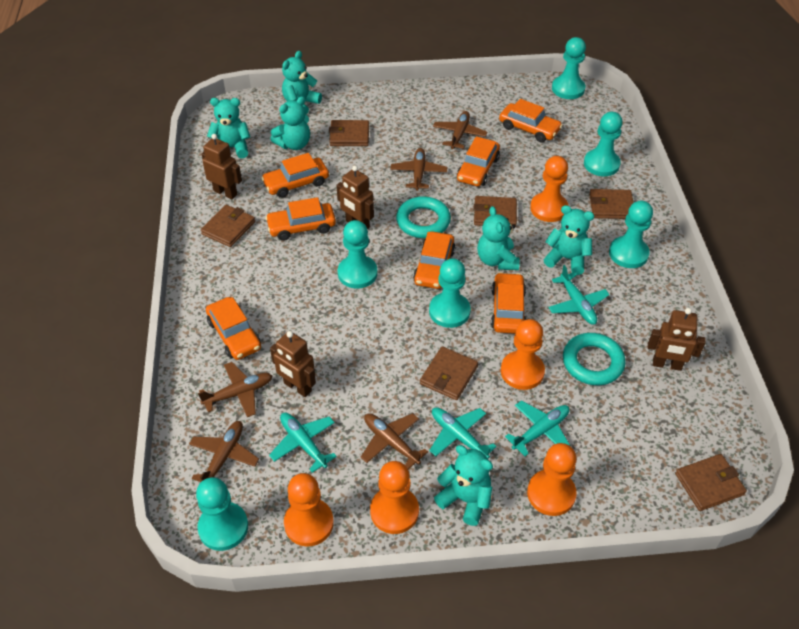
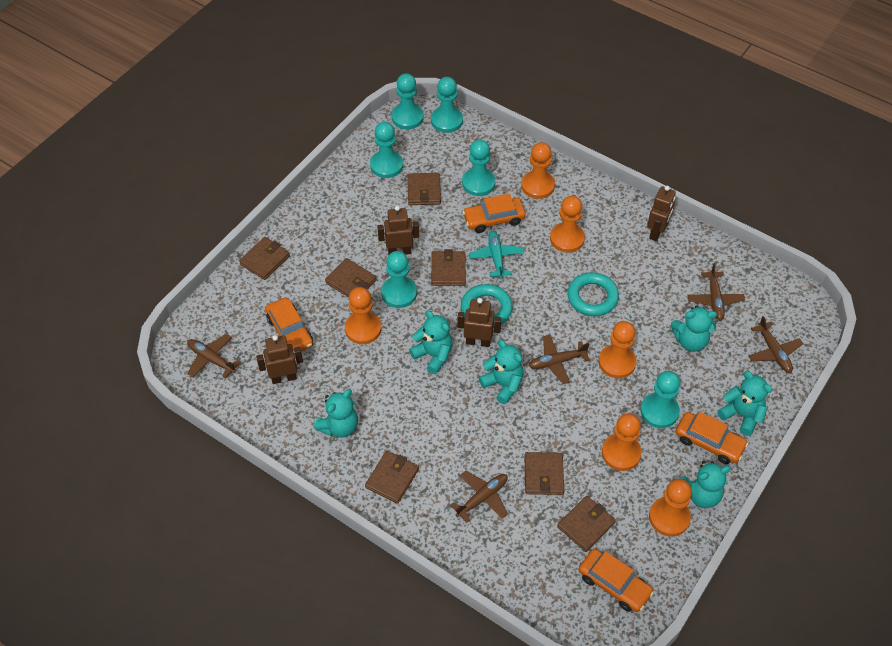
brown wallet: 6 -> 7
orange car: 7 -> 4
orange pawn: 5 -> 6
turquoise plane: 4 -> 1

